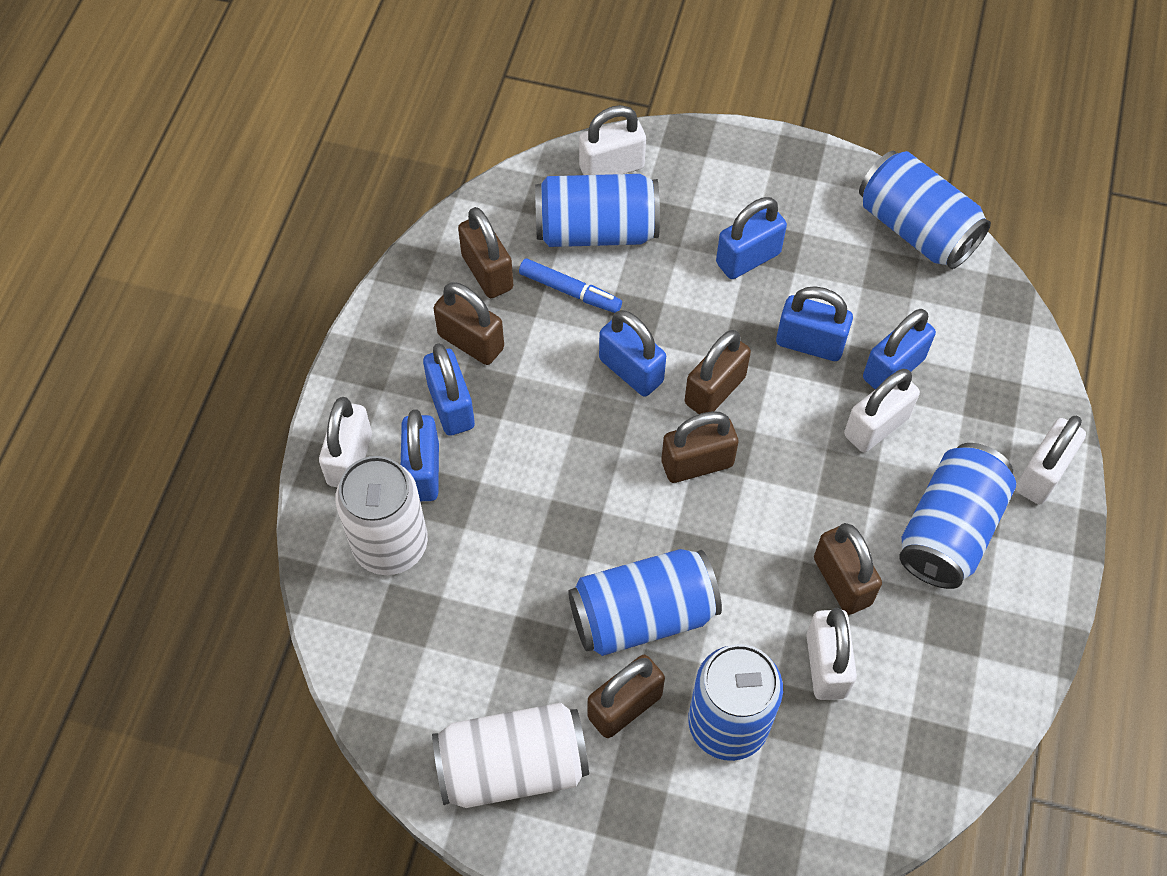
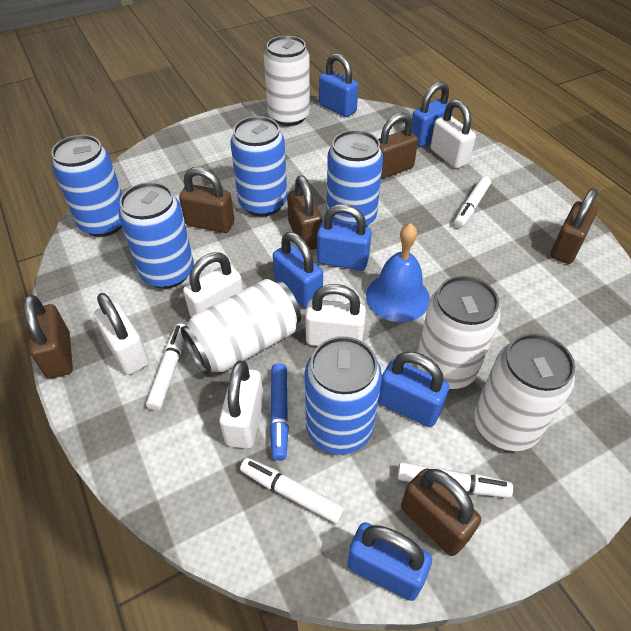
blue bell: 0 -> 1
white can: 2 -> 4
white marker: 0 -> 4

